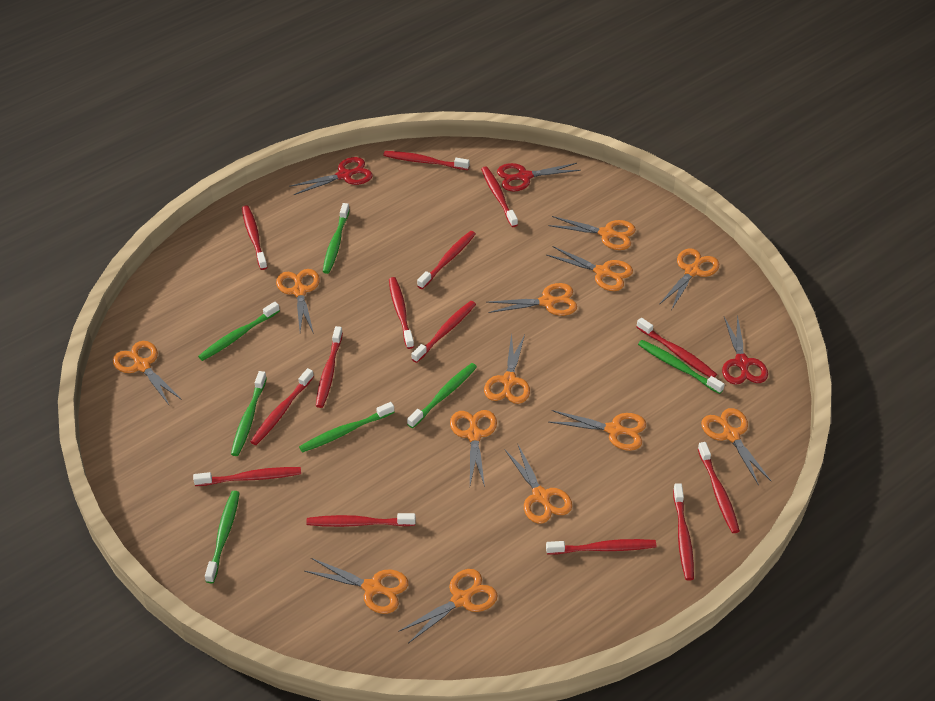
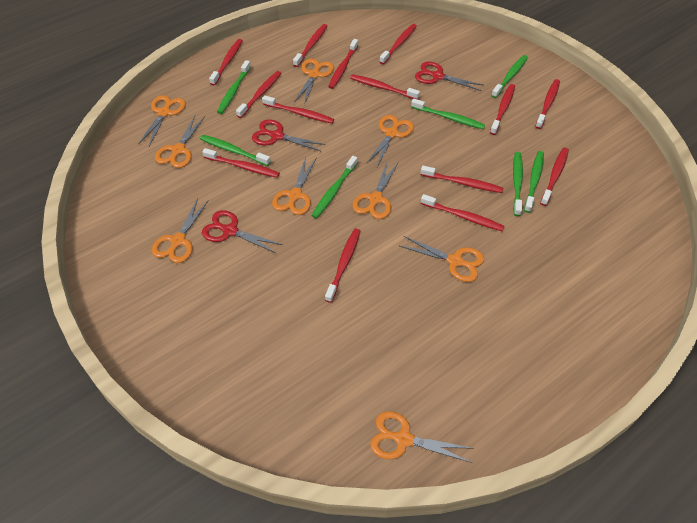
orange scissors: 13 -> 9

